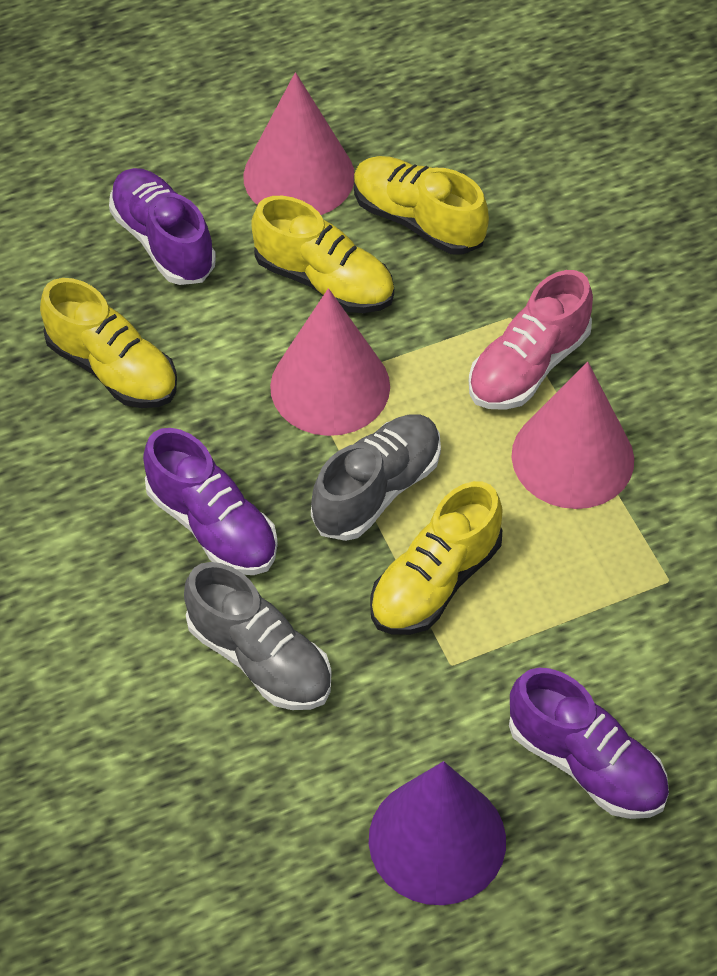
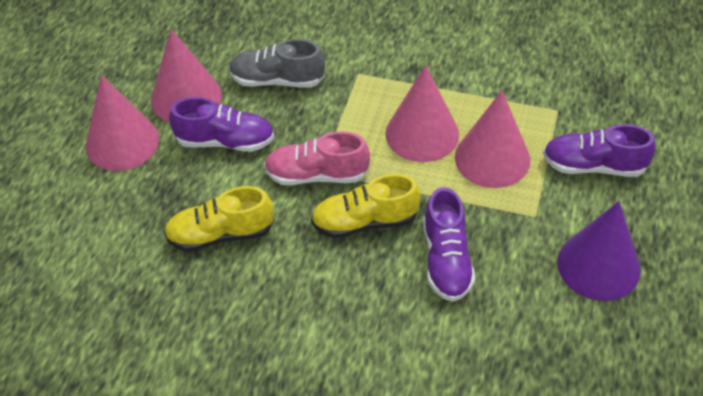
grey shoe: 2 -> 1
pink cone: 3 -> 4
yellow shoe: 4 -> 2

